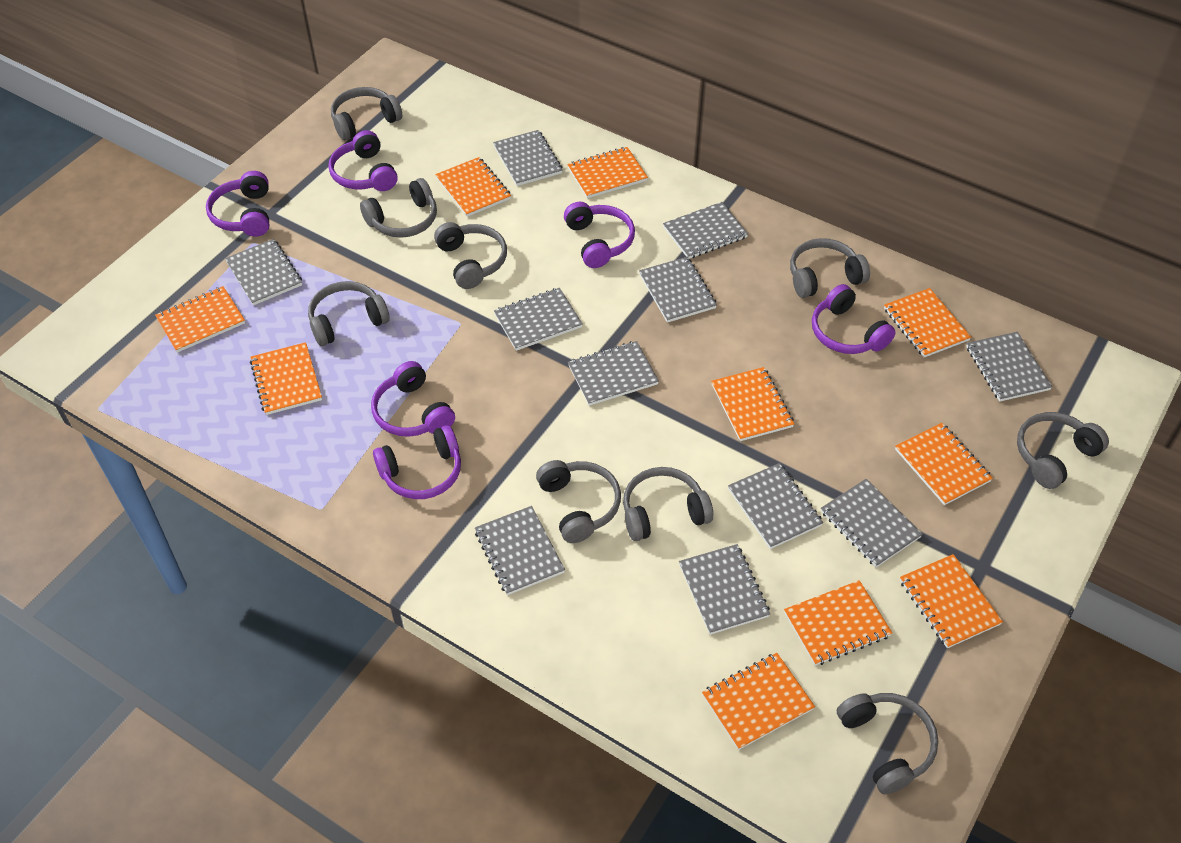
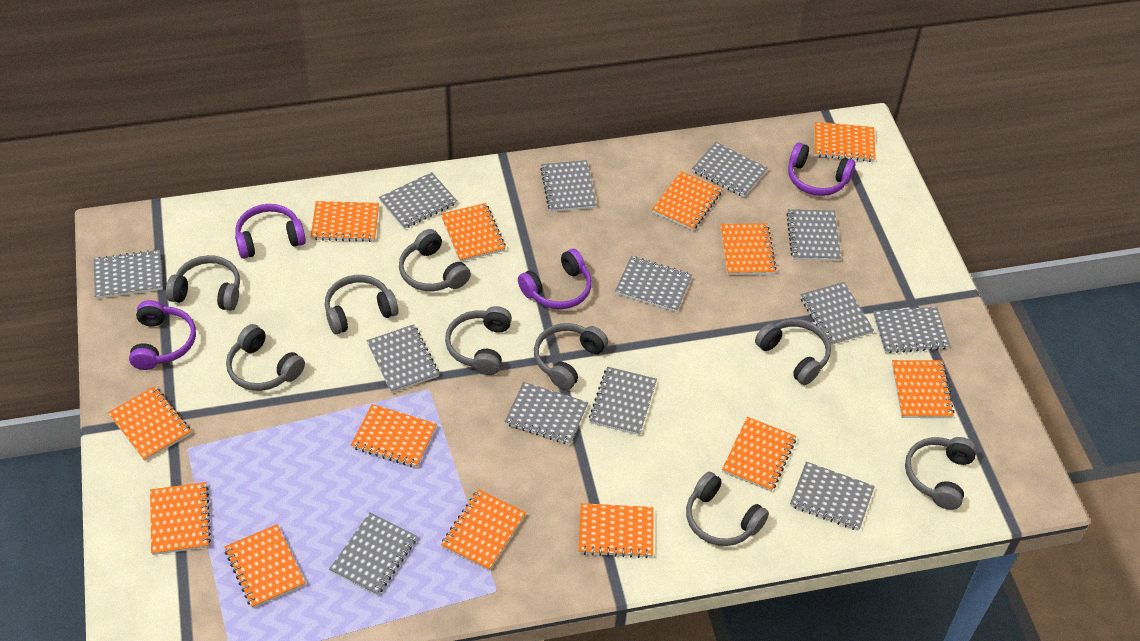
grey notebook: 11 -> 13
orange notebook: 10 -> 13
purple headphones: 6 -> 4

